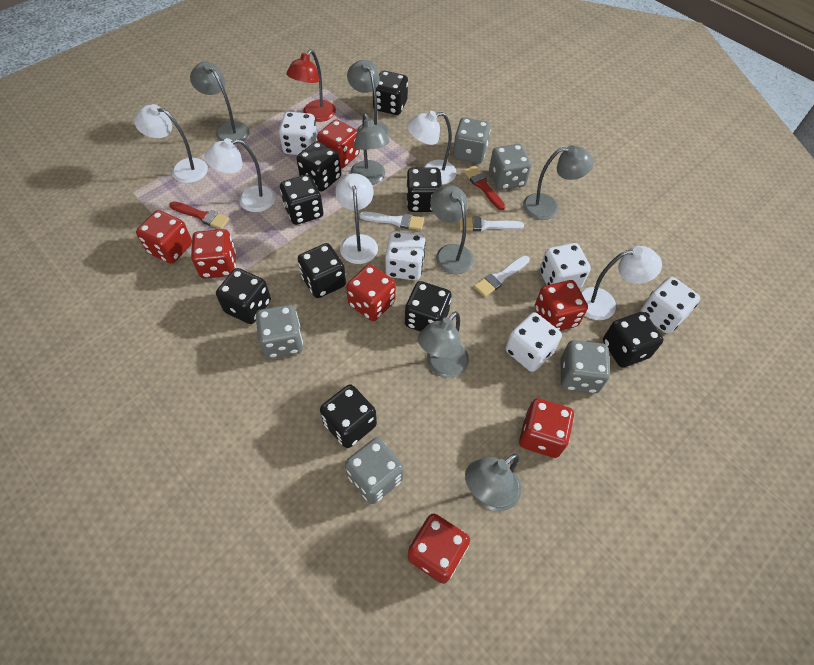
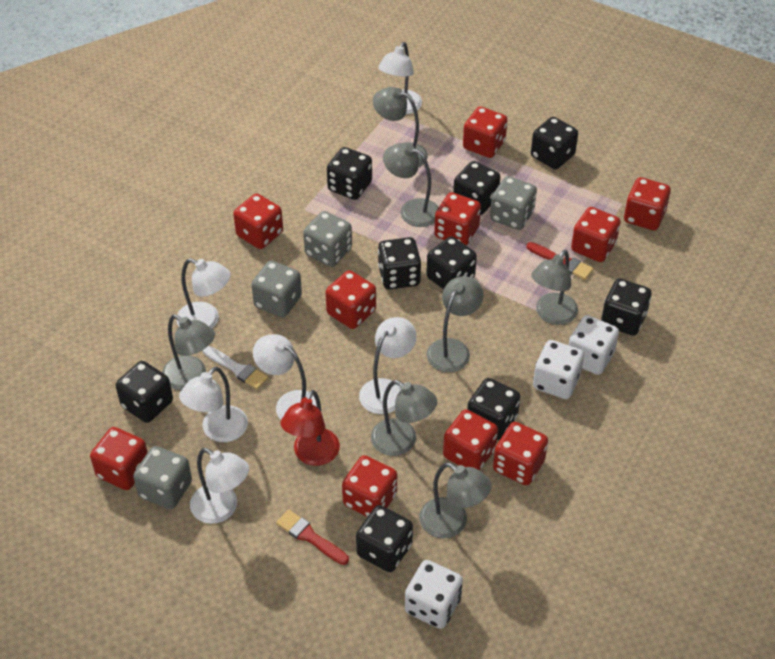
grey dice: 5 -> 4
red dice: 7 -> 10
white brush: 3 -> 1
white dice: 5 -> 3
white lamp: 5 -> 6

